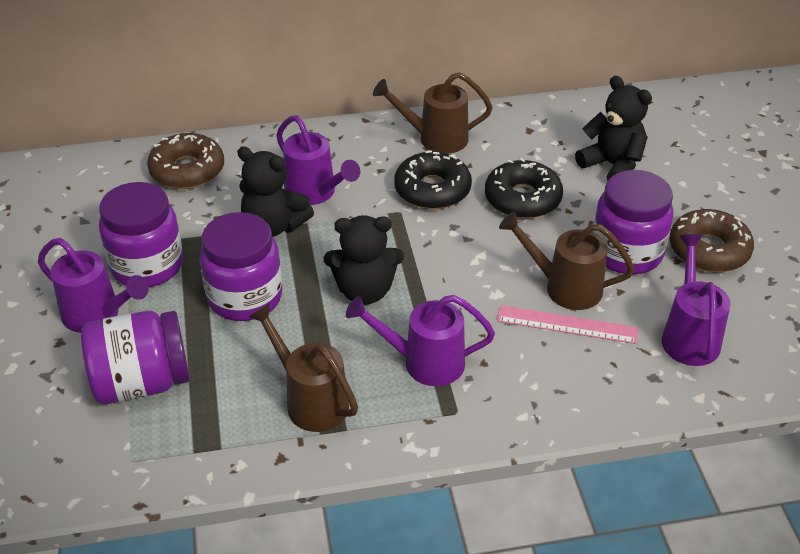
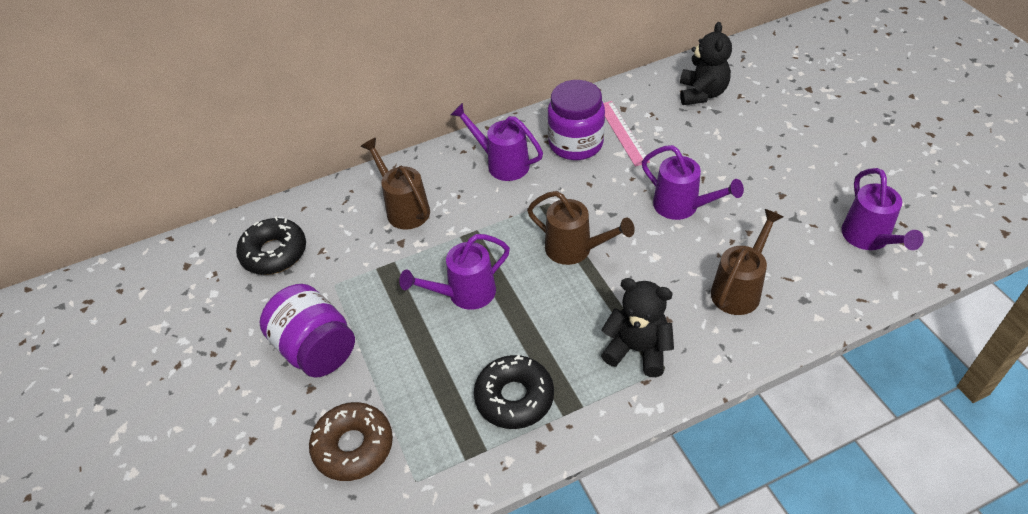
black teddy bear: 3 -> 2
brown donut: 2 -> 1
purple jar: 4 -> 2

